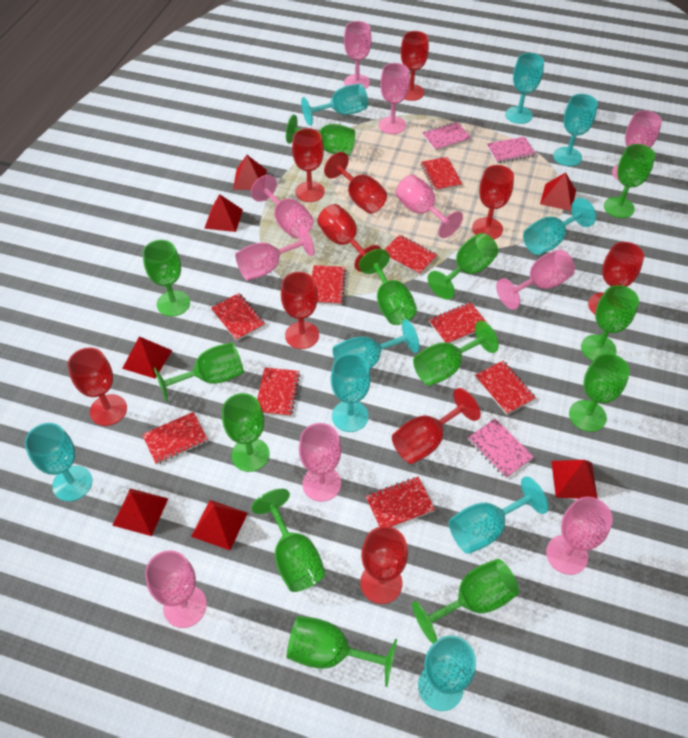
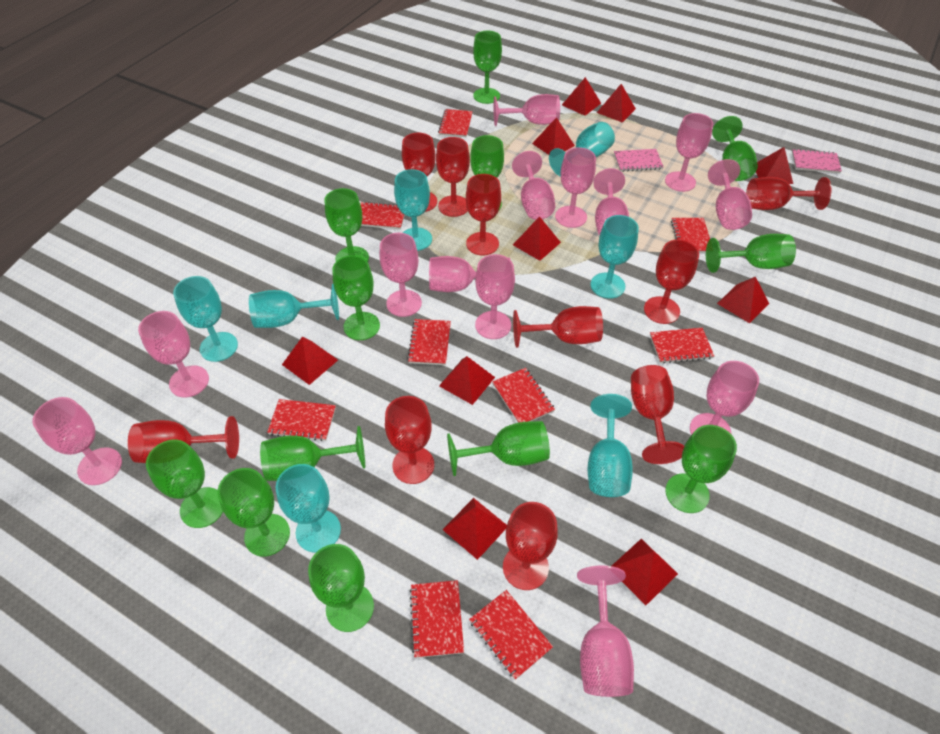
green goblet: 13 -> 12
pink goblet: 10 -> 13
pink notebook: 3 -> 2
red pyramid: 7 -> 10
turquoise goblet: 9 -> 7

